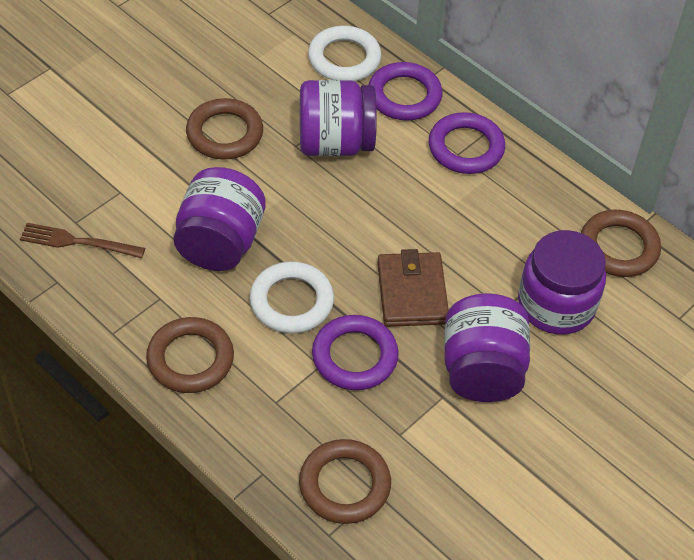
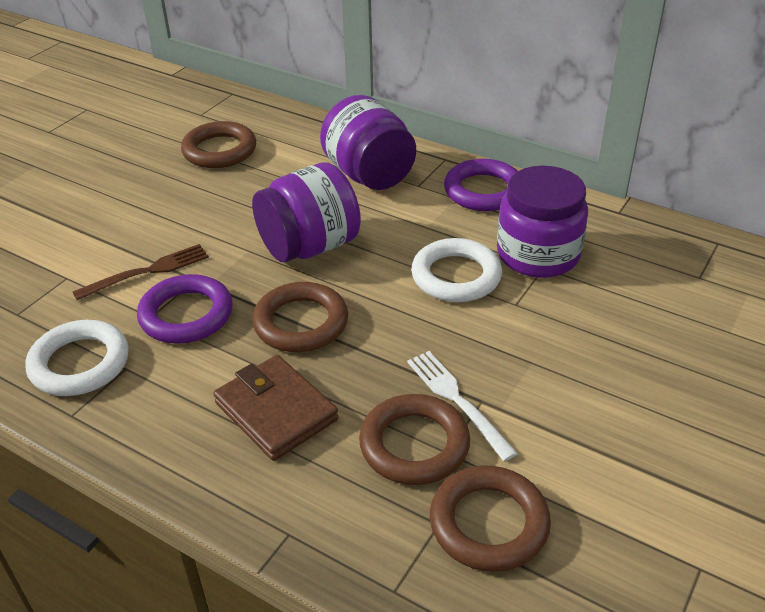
purple jar: 4 -> 3
purple ring: 3 -> 2
white fork: 0 -> 1

